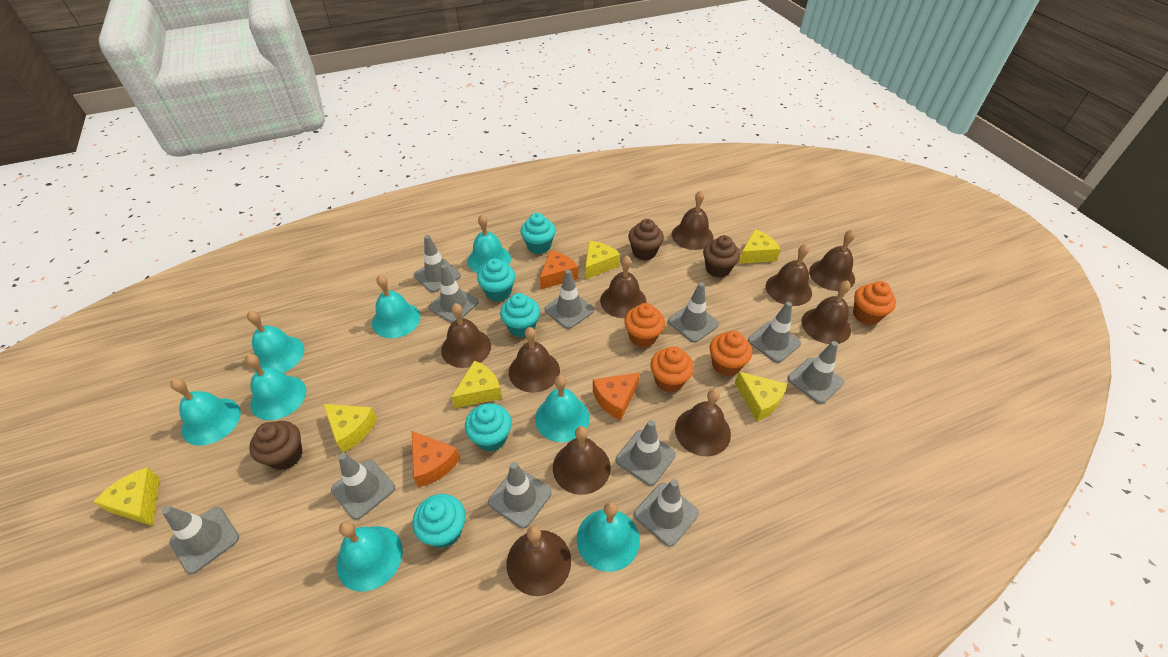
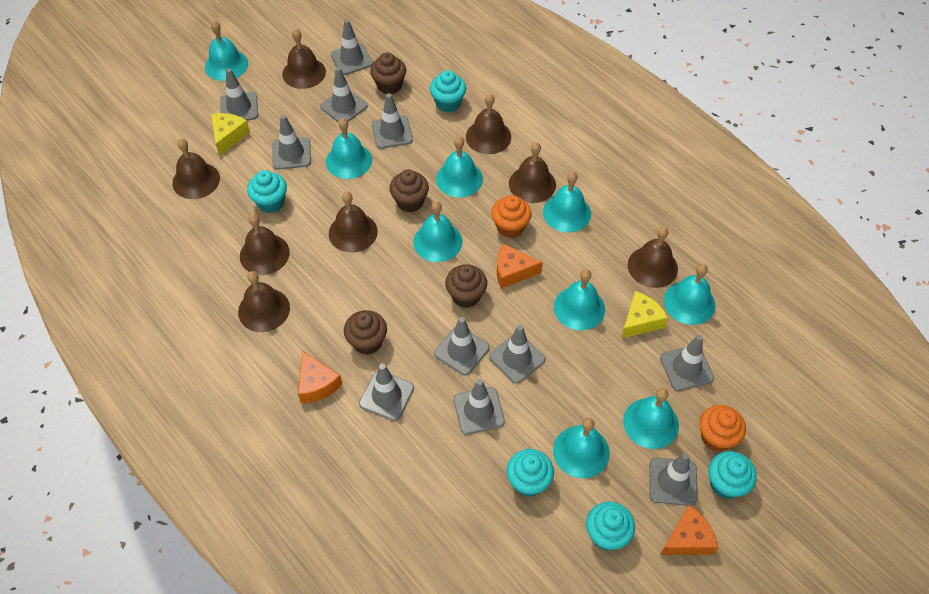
brown bell: 10 -> 8
brown cupcake: 3 -> 4
orange cupcake: 4 -> 2
turquoise bell: 8 -> 9
yellow cheese: 6 -> 2

